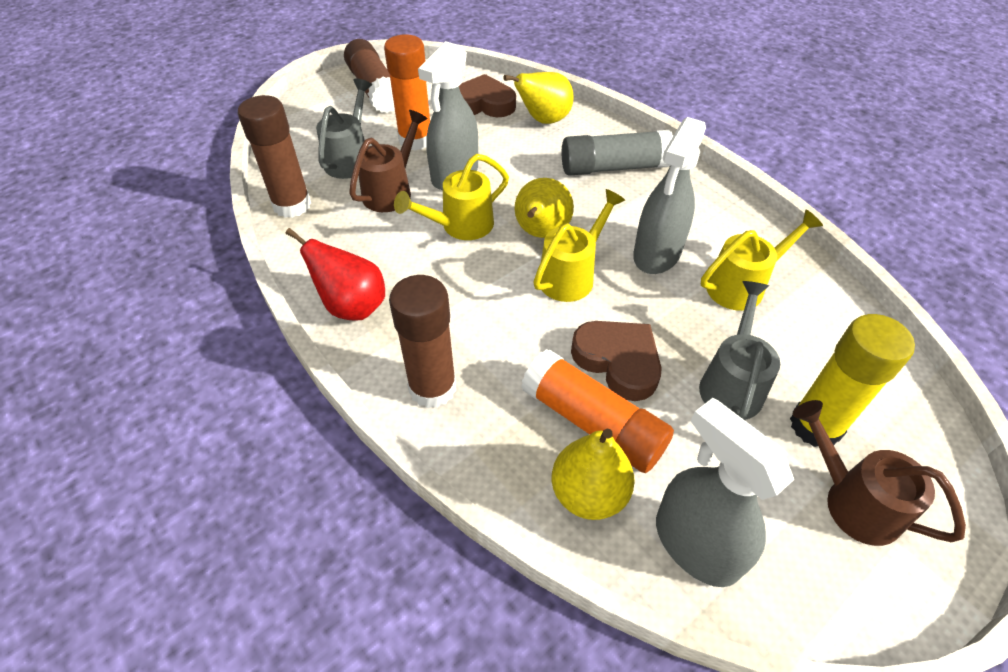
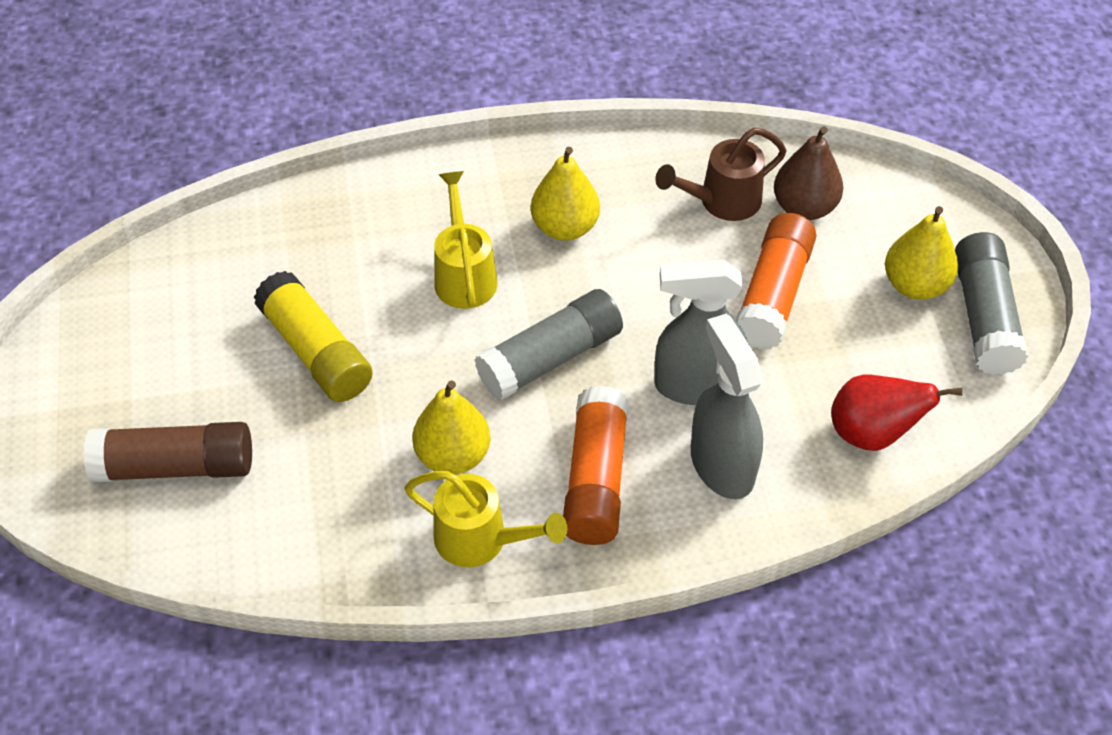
brown glue stick: 3 -> 1
brown heart: 2 -> 0
brown pear: 0 -> 1
brown watering can: 2 -> 1
grey glue stick: 1 -> 2
grey spray bottle: 3 -> 2
grey watering can: 2 -> 0
yellow watering can: 3 -> 2

